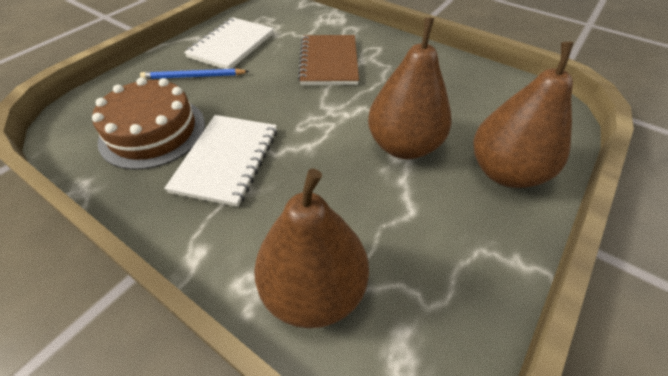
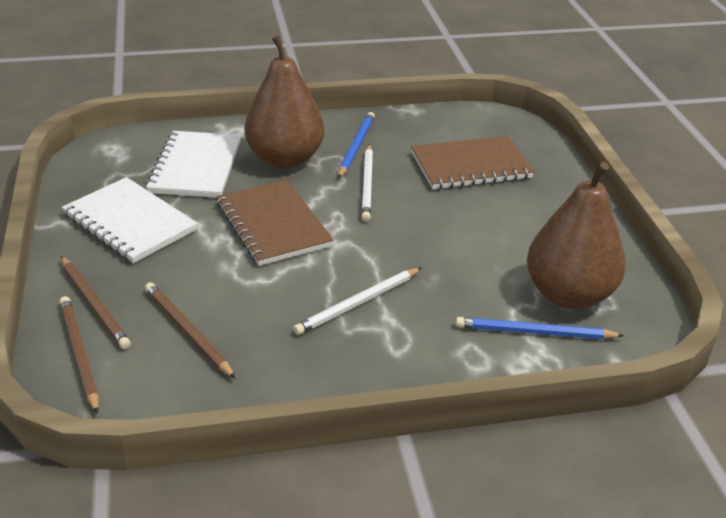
blue pencil: 1 -> 2
brown cake: 1 -> 0
brown notebook: 1 -> 2
brown pear: 3 -> 2
brown pencil: 0 -> 3
white pencil: 0 -> 2

